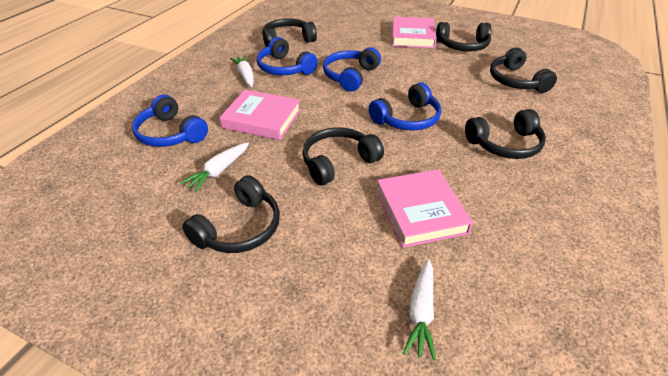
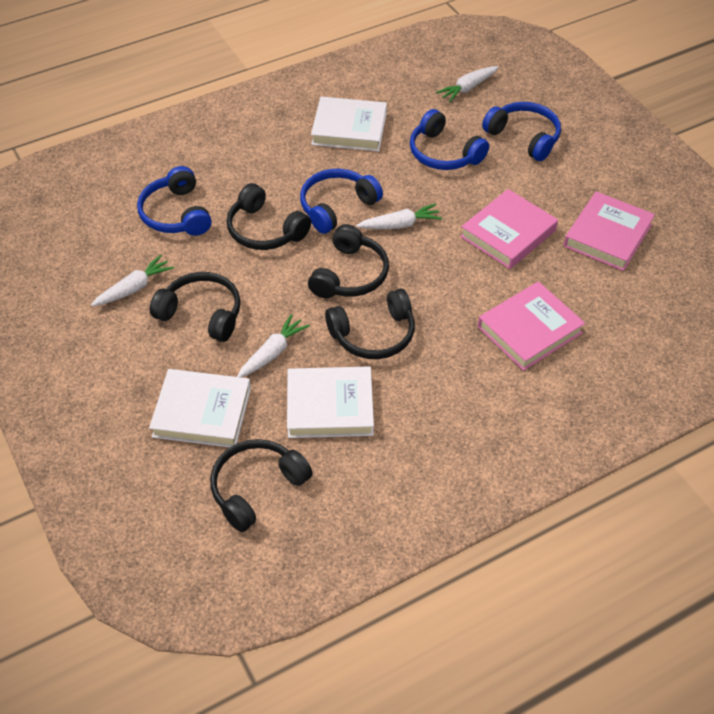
black headphones: 6 -> 5
white book: 0 -> 3
white carrot: 3 -> 4

